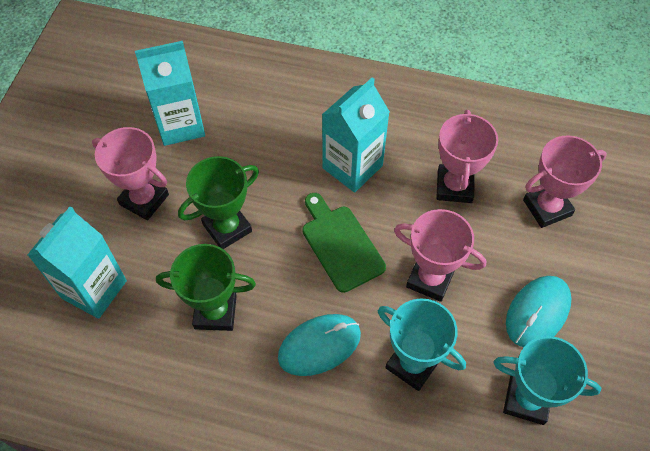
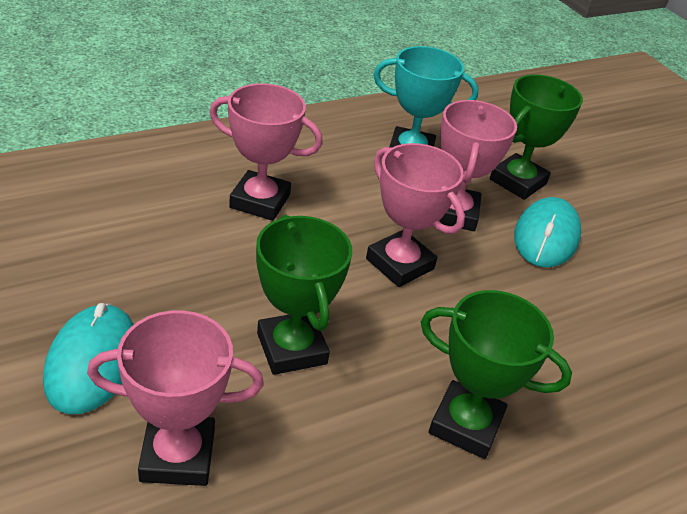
green cutting board: 1 -> 0
green trophy: 2 -> 3
turquoise carton: 3 -> 0
turquoise trophy: 2 -> 1

